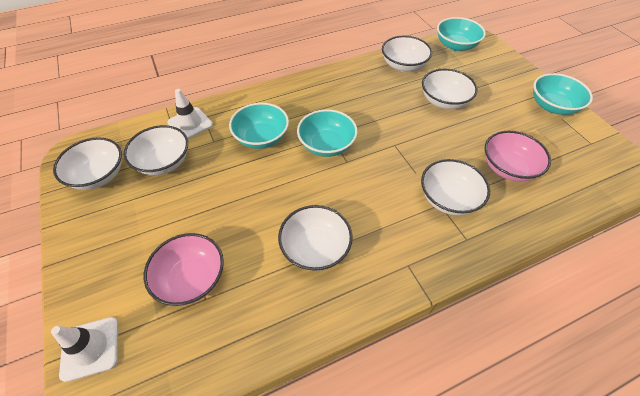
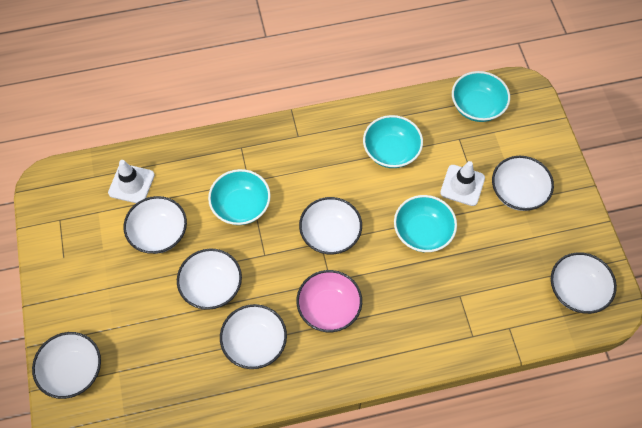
pink bowl: 2 -> 1
white bowl: 6 -> 7

